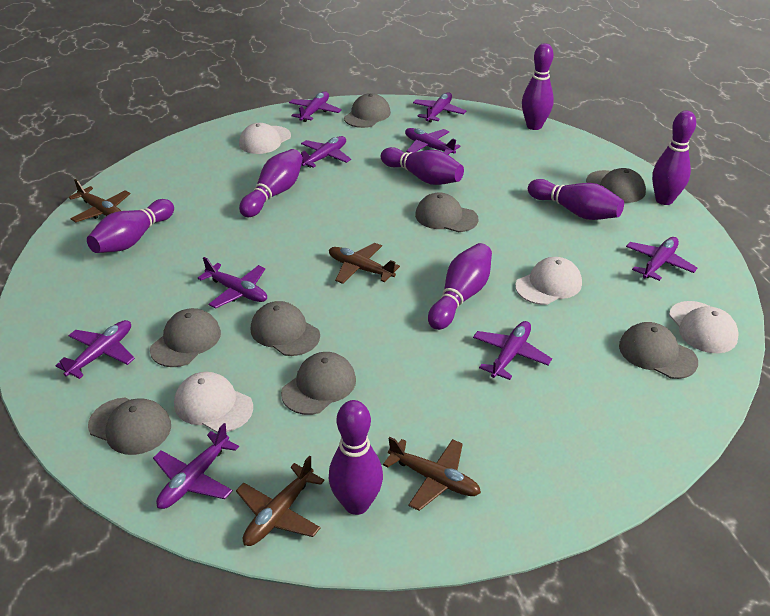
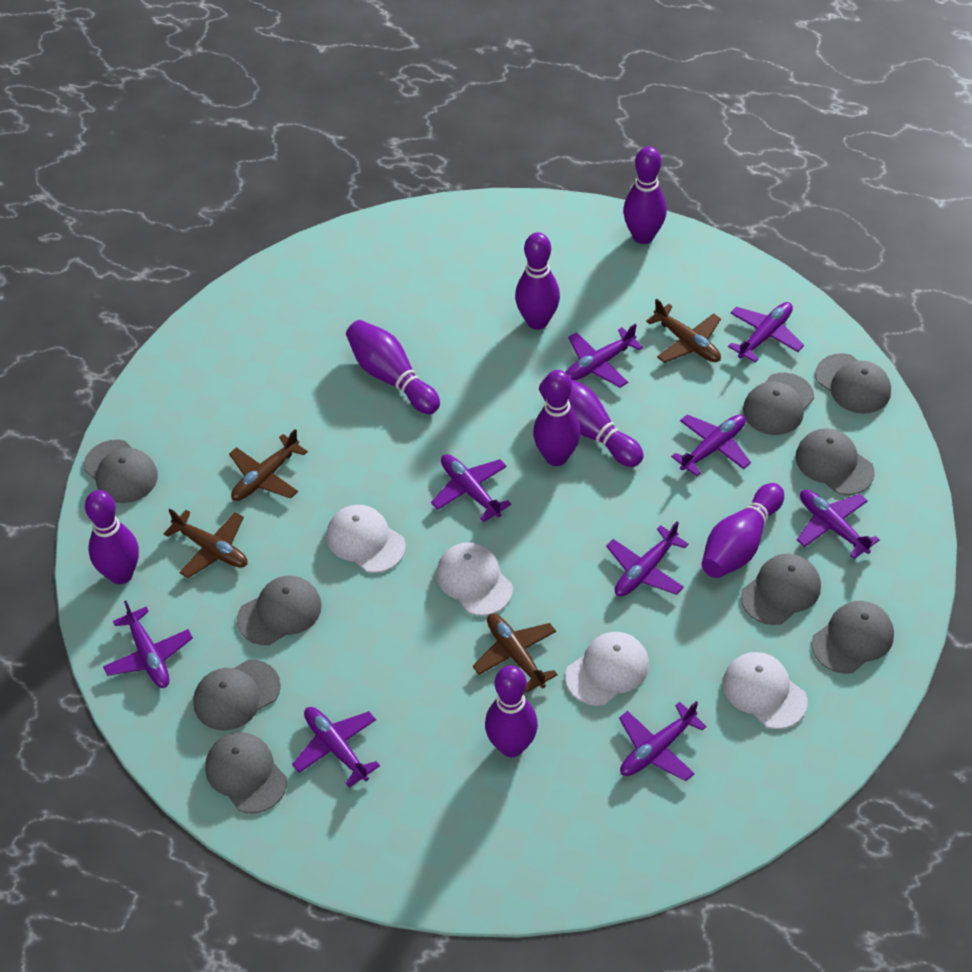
grey cap: 8 -> 9

